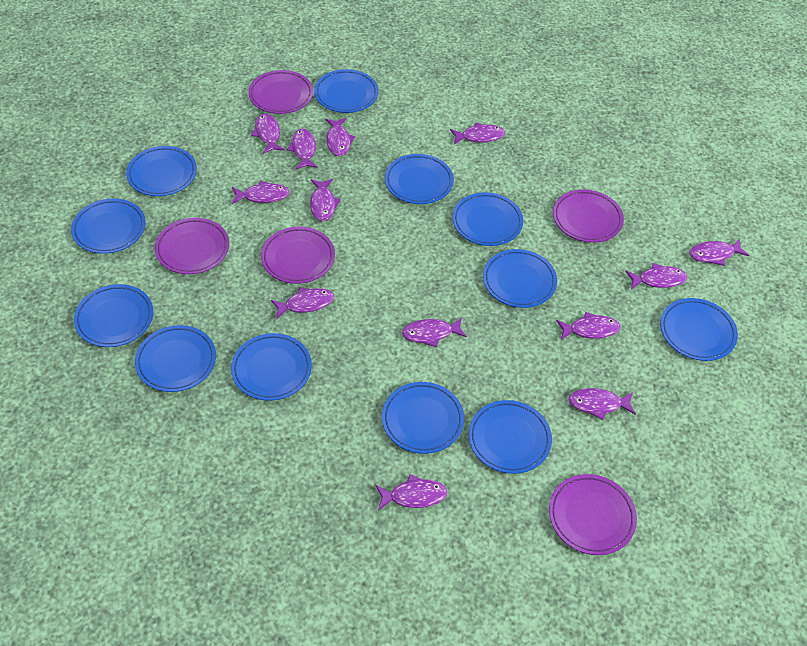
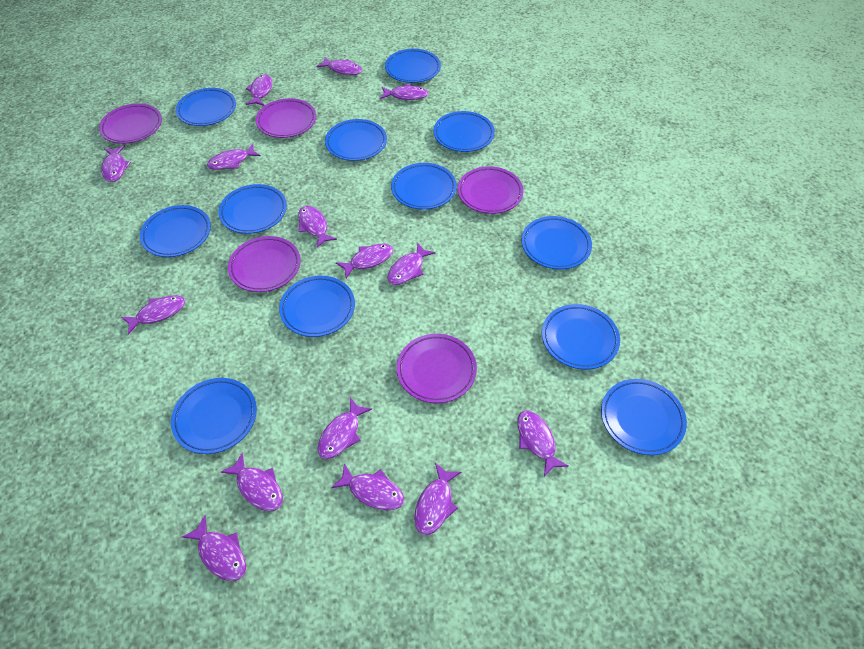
purple fish: 13 -> 15

